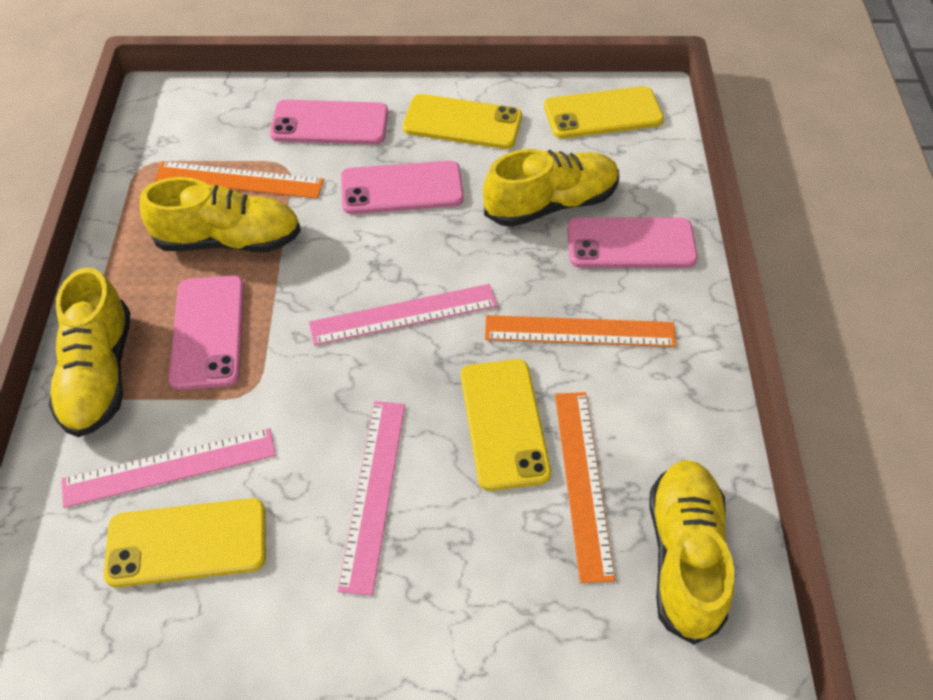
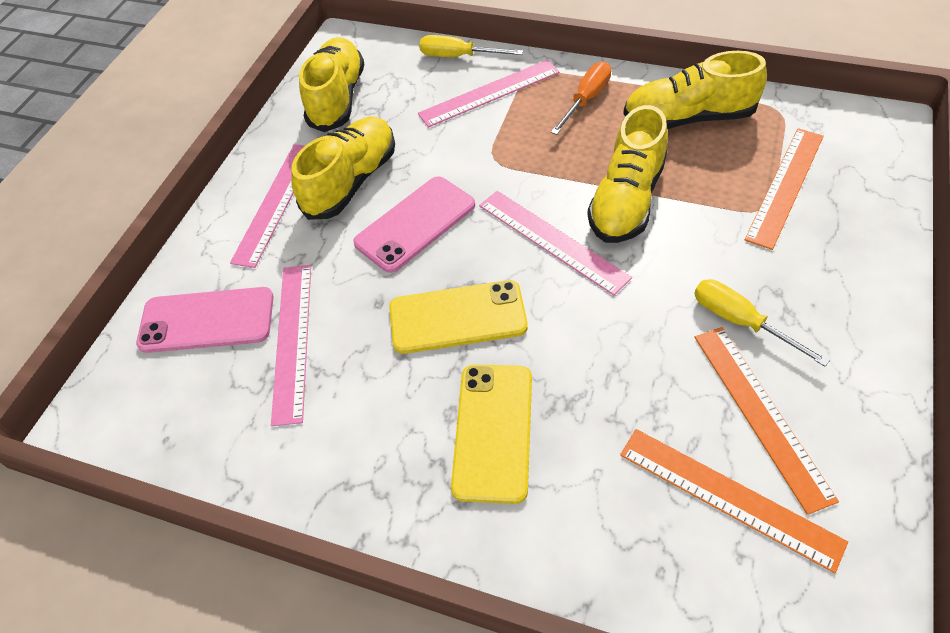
orange screwdriver: 0 -> 1
pink phone: 4 -> 2
pink ruler: 3 -> 4
yellow phone: 4 -> 2
yellow screwdriver: 0 -> 2

